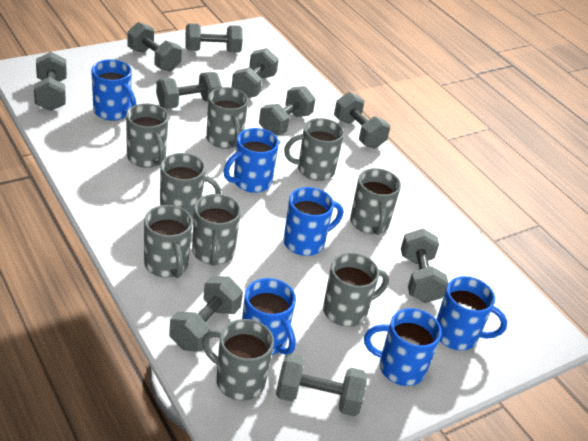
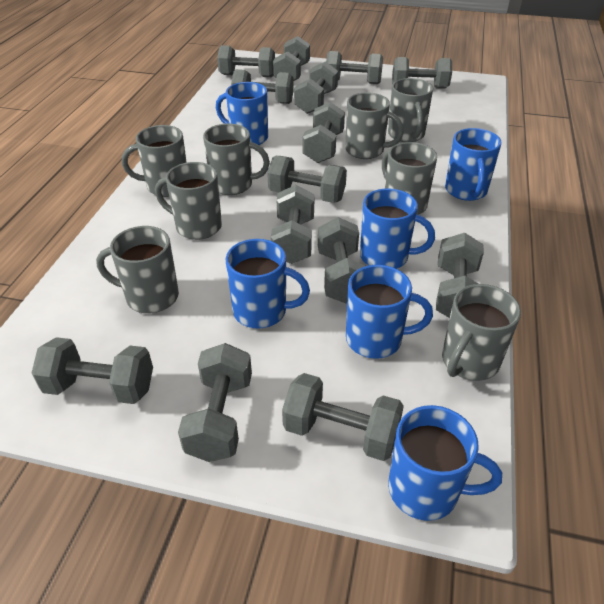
grey dumbbell: 10 -> 14
grey mug: 9 -> 8

